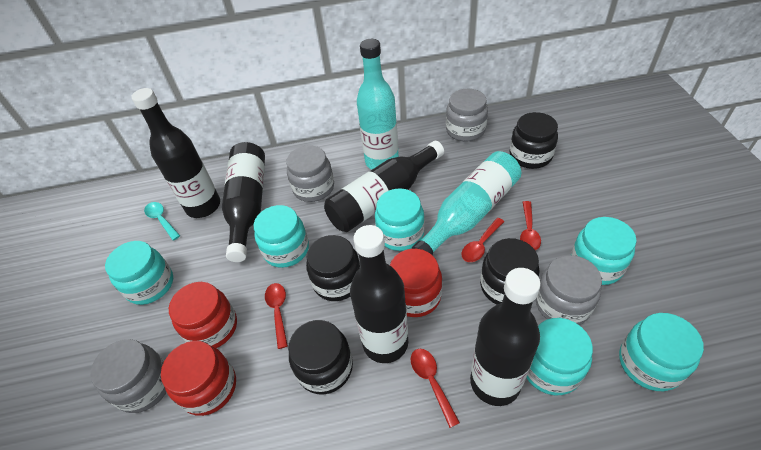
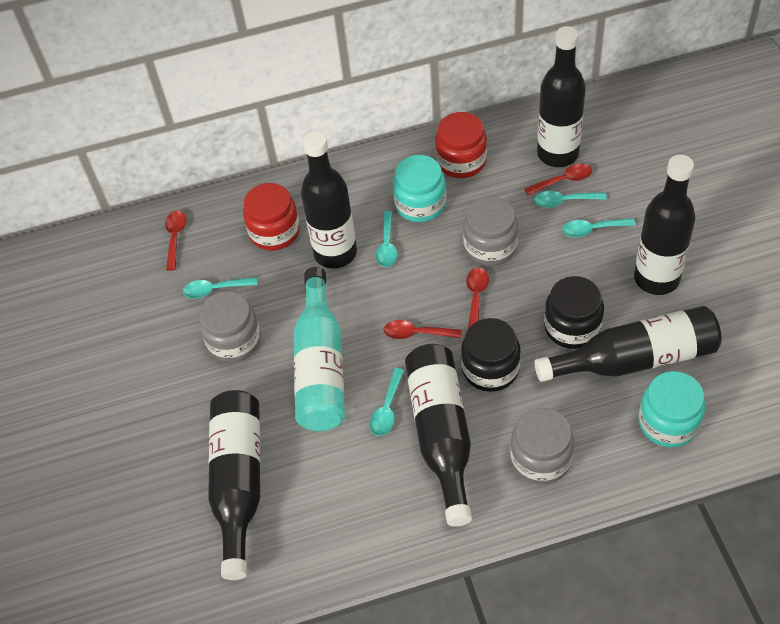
black bottle: 5 -> 6
black jar: 4 -> 2
grey jar: 4 -> 3
red jar: 3 -> 2
turquoise bottle: 2 -> 1
turquoise jar: 6 -> 2
turquoise spoon: 1 -> 5

